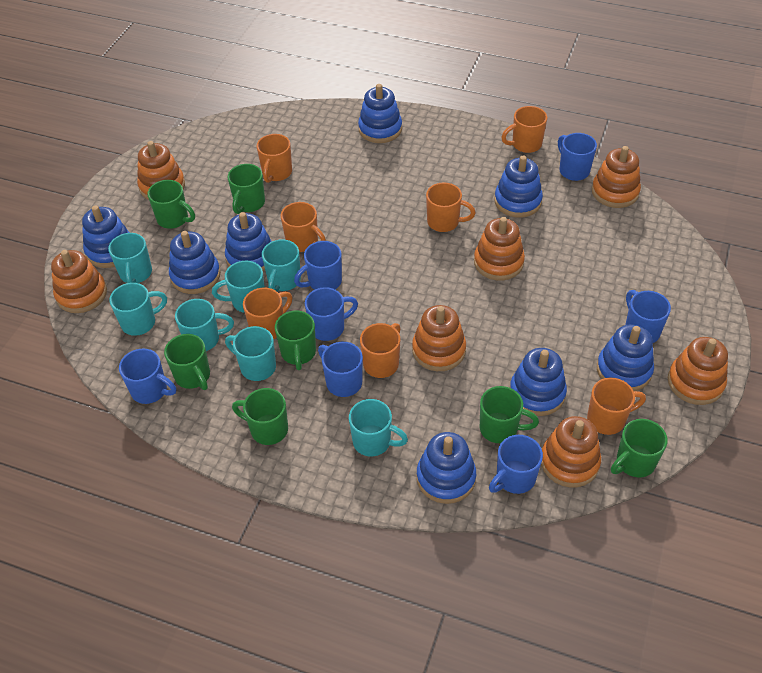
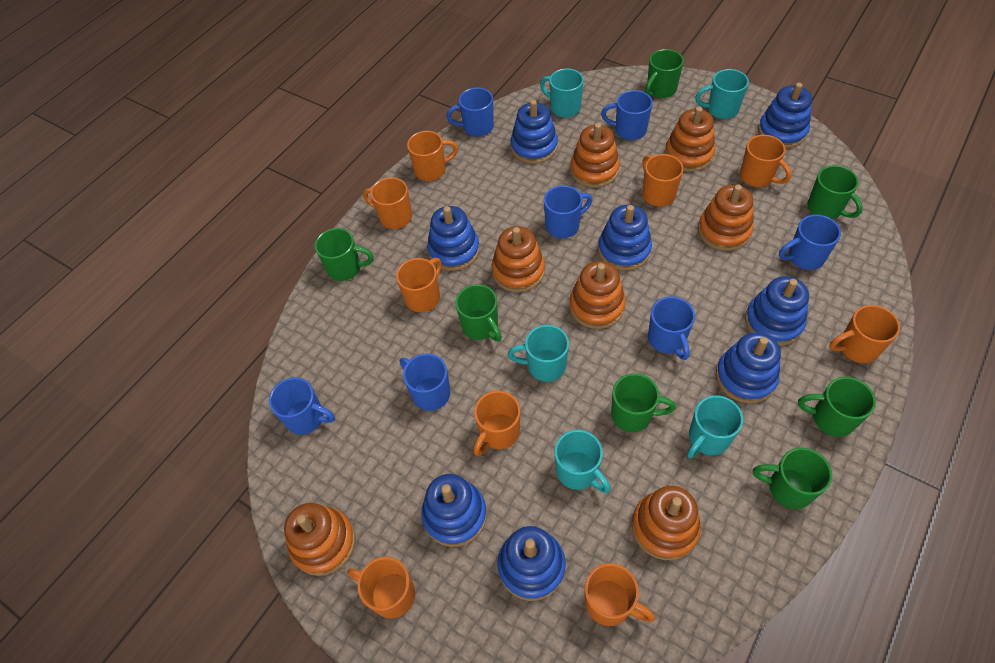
orange mug: 7 -> 9
turquoise mug: 7 -> 5

